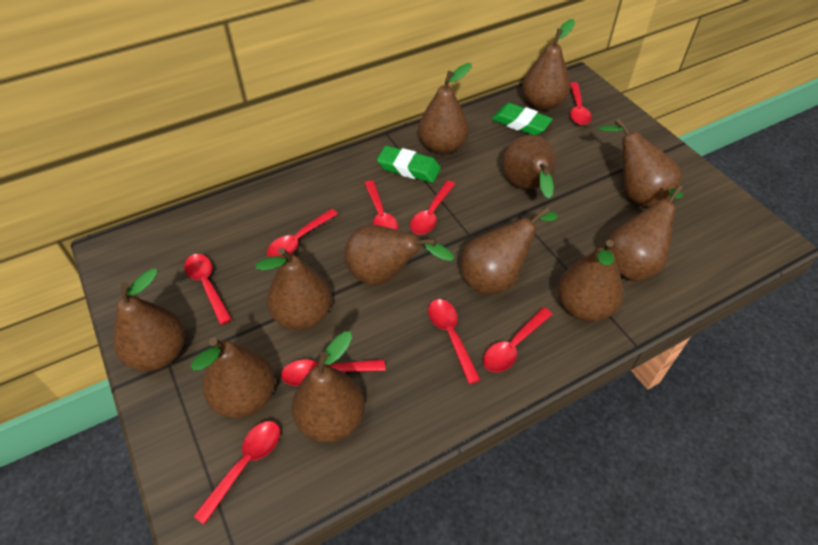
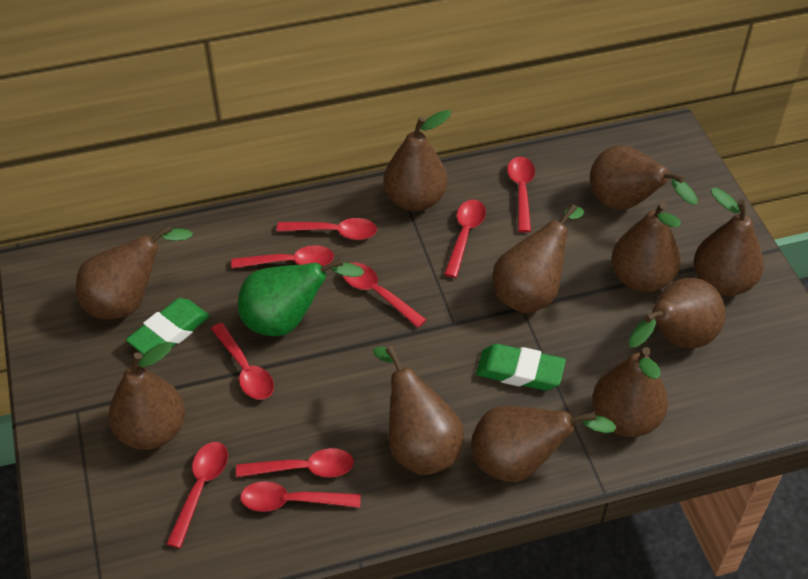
brown pear: 12 -> 11
green pear: 0 -> 1

